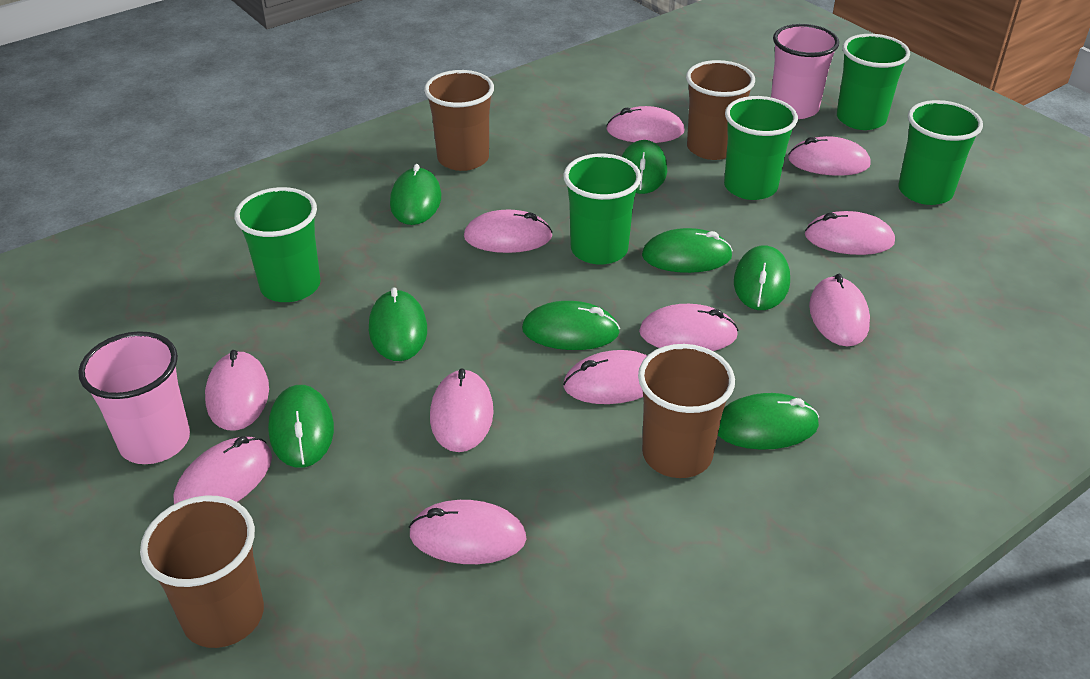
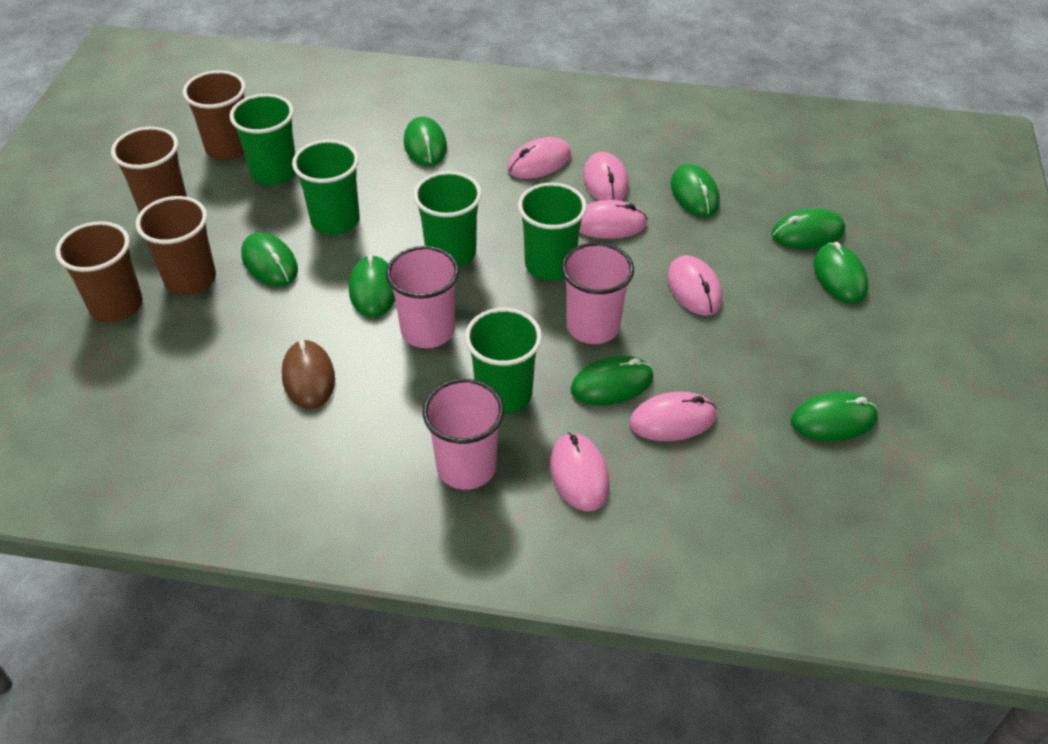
brown mouse: 0 -> 1
pink cup: 2 -> 3
pink mouse: 11 -> 6

